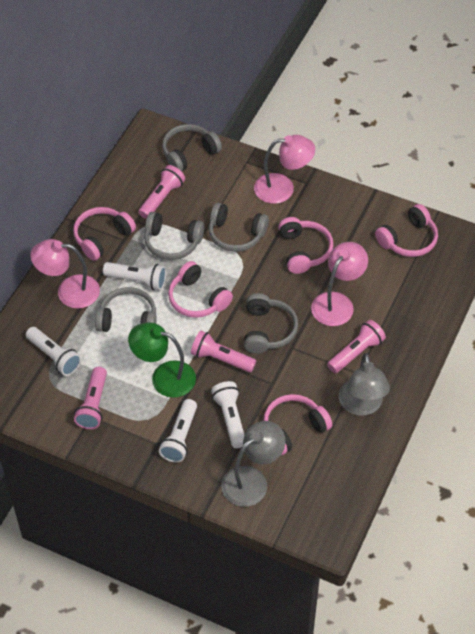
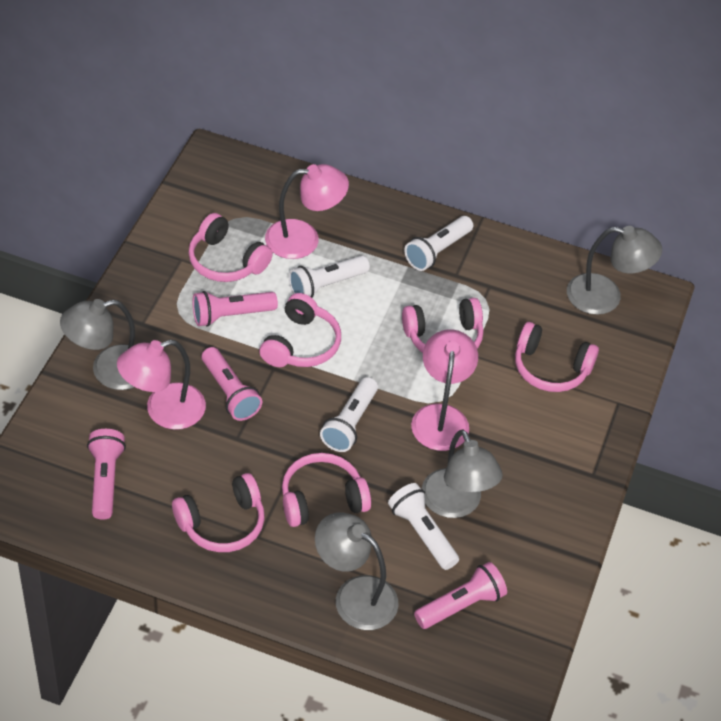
green lamp: 1 -> 0
grey headphones: 5 -> 0
grey lamp: 2 -> 4
pink headphones: 5 -> 6

